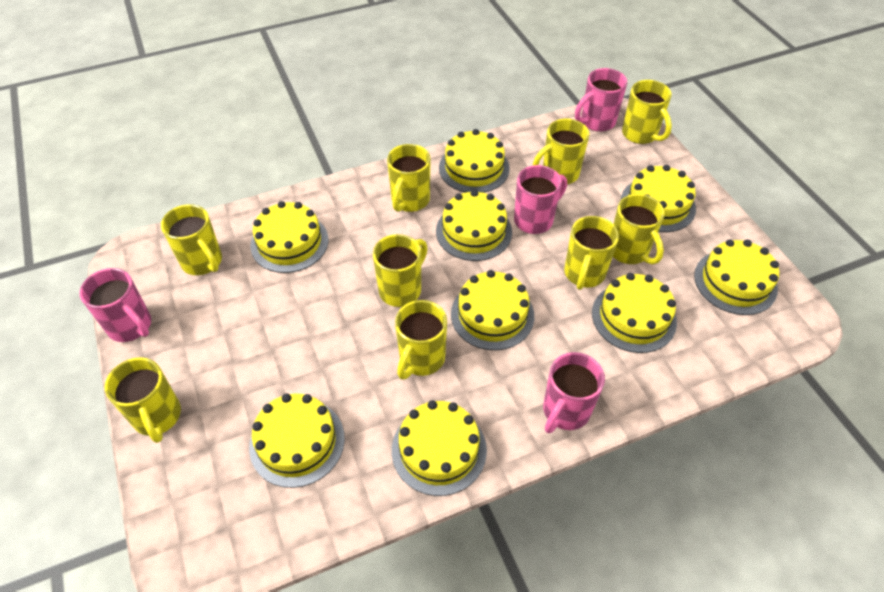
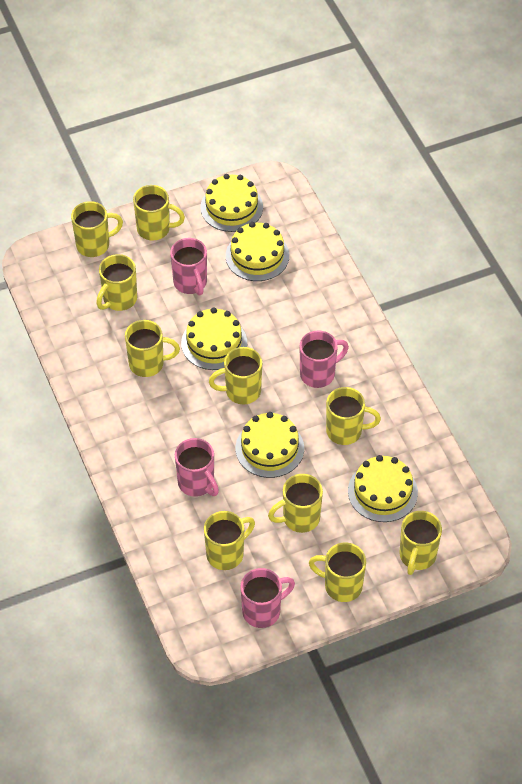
yellow cake: 9 -> 5
yellow mug: 9 -> 10

